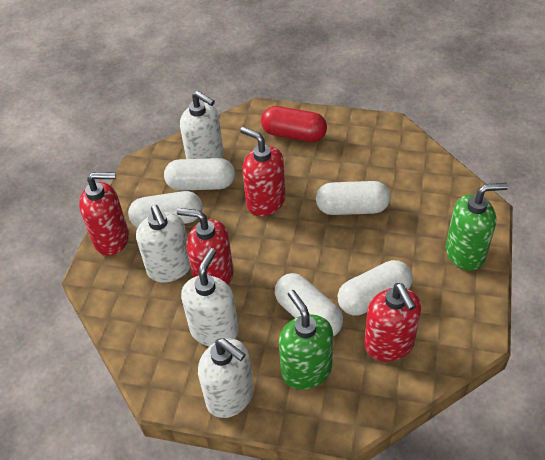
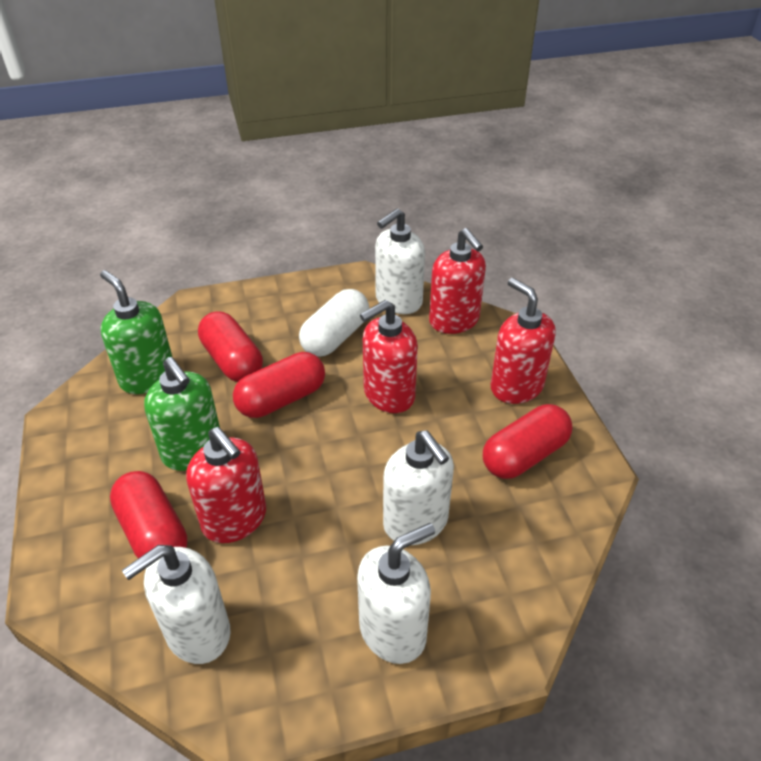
red capsule: 1 -> 4
white capsule: 5 -> 1

